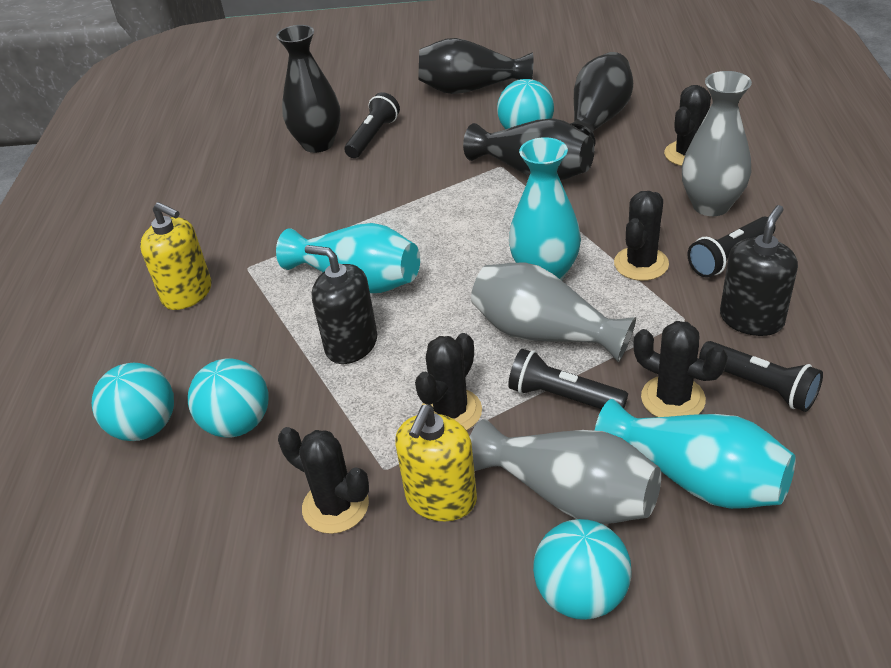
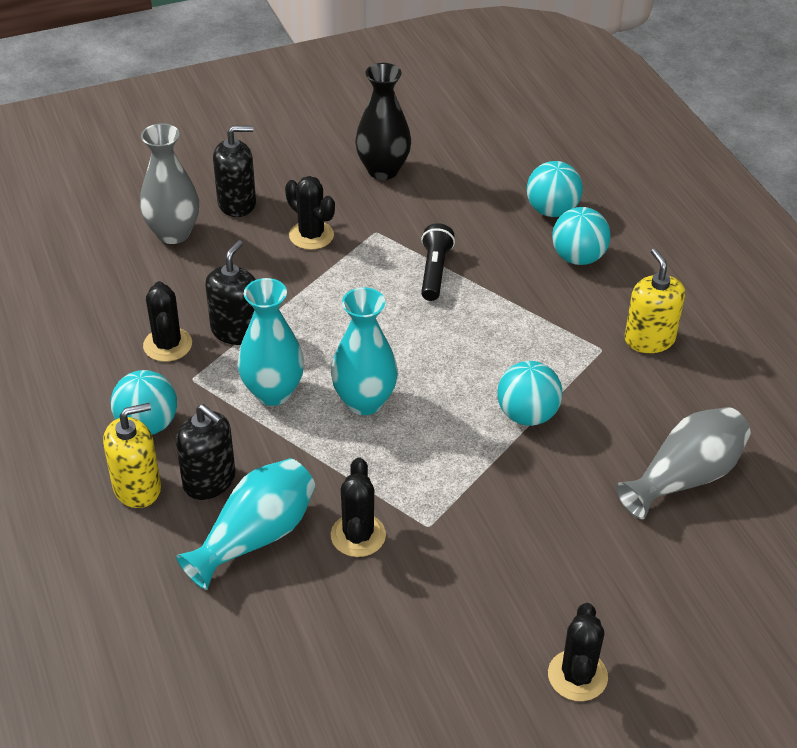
black cactus: 5 -> 4
black flashlight: 4 -> 1
black soap dispenser: 2 -> 3
black vase: 4 -> 1
grey vase: 3 -> 2

